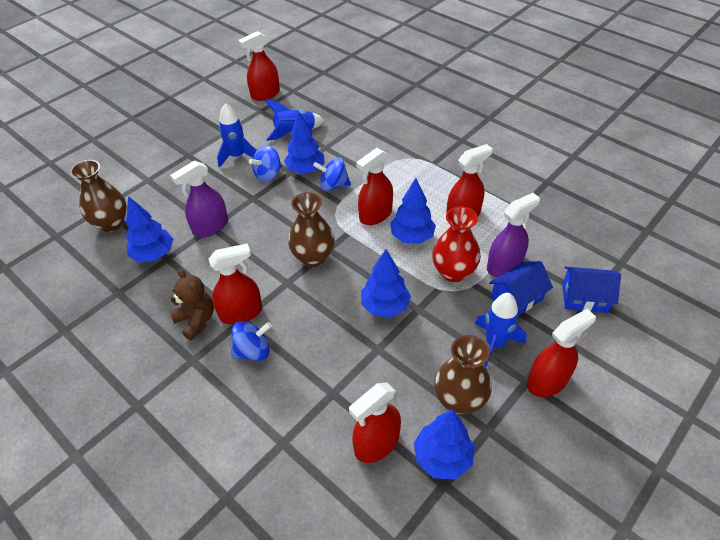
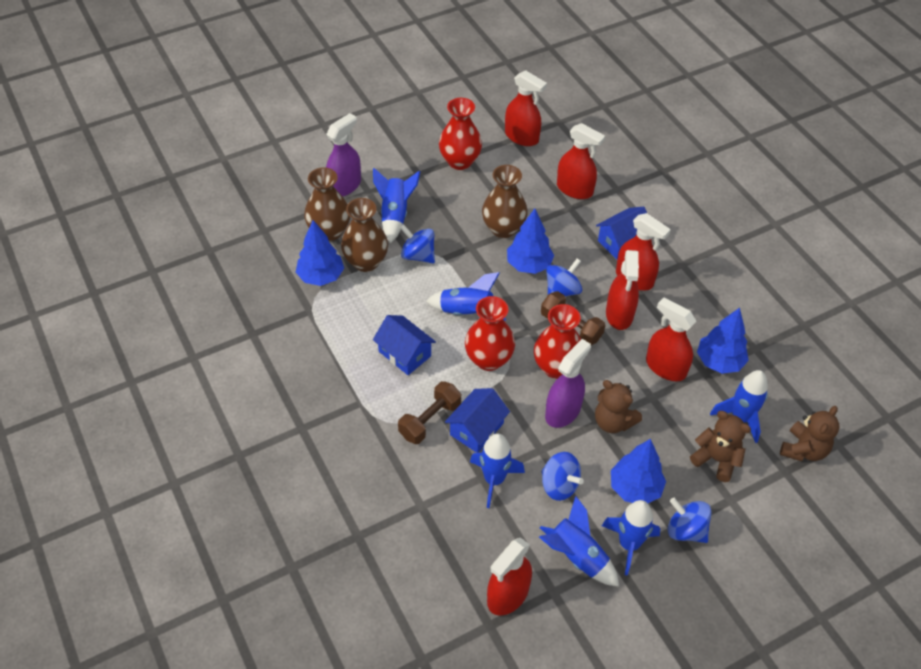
blue house: 2 -> 3
blue rocket: 3 -> 6
blue spinning top: 3 -> 4
blue tree: 5 -> 4
brown dumbbell: 0 -> 2
brown teddy bear: 1 -> 3
red vase: 1 -> 3

